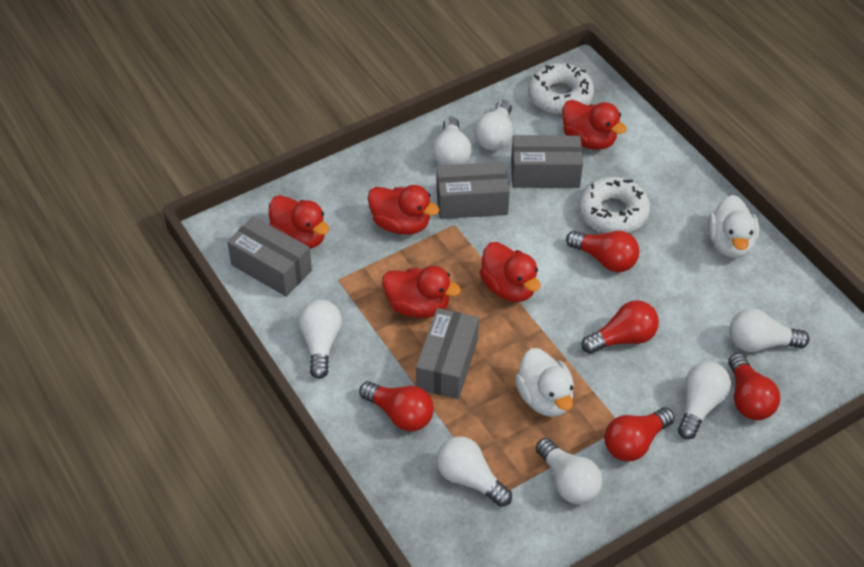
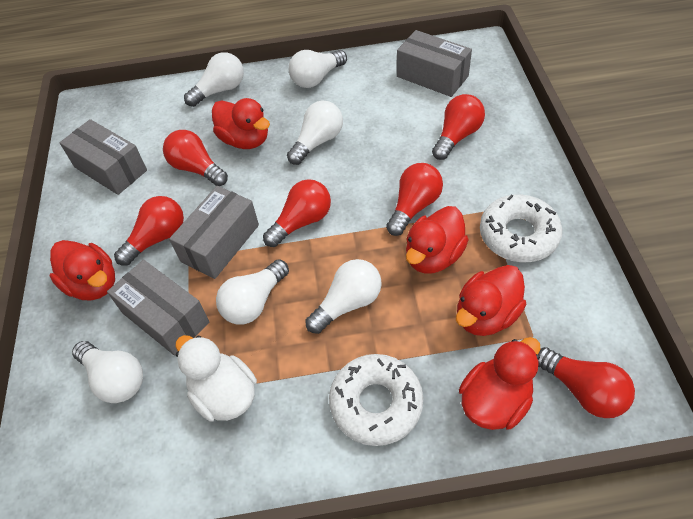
red light bulb: 5 -> 6
white duck: 2 -> 1
white light bulb: 7 -> 6

